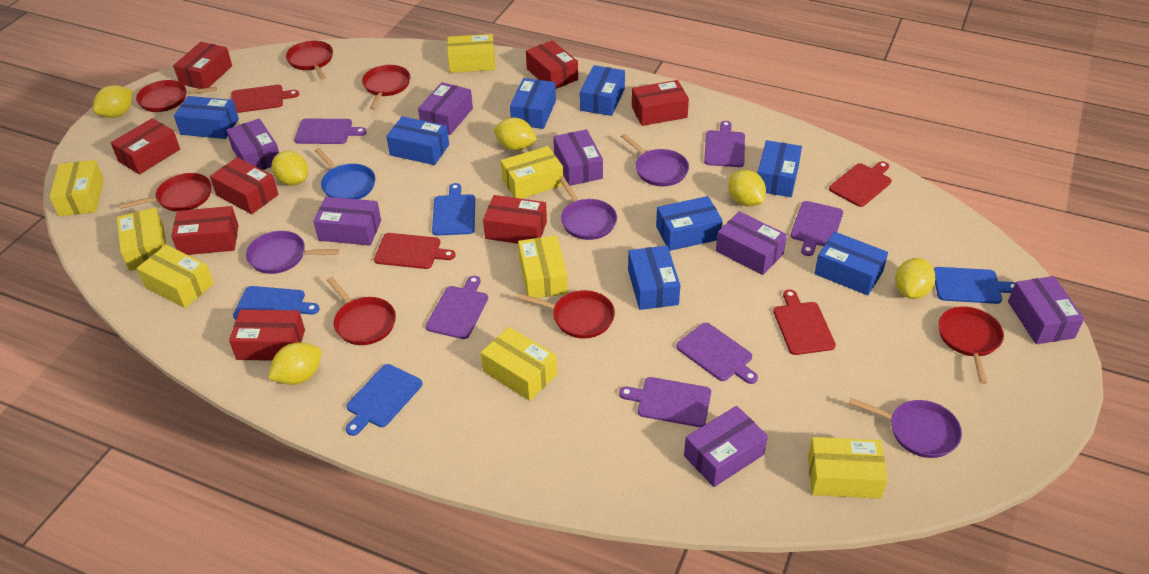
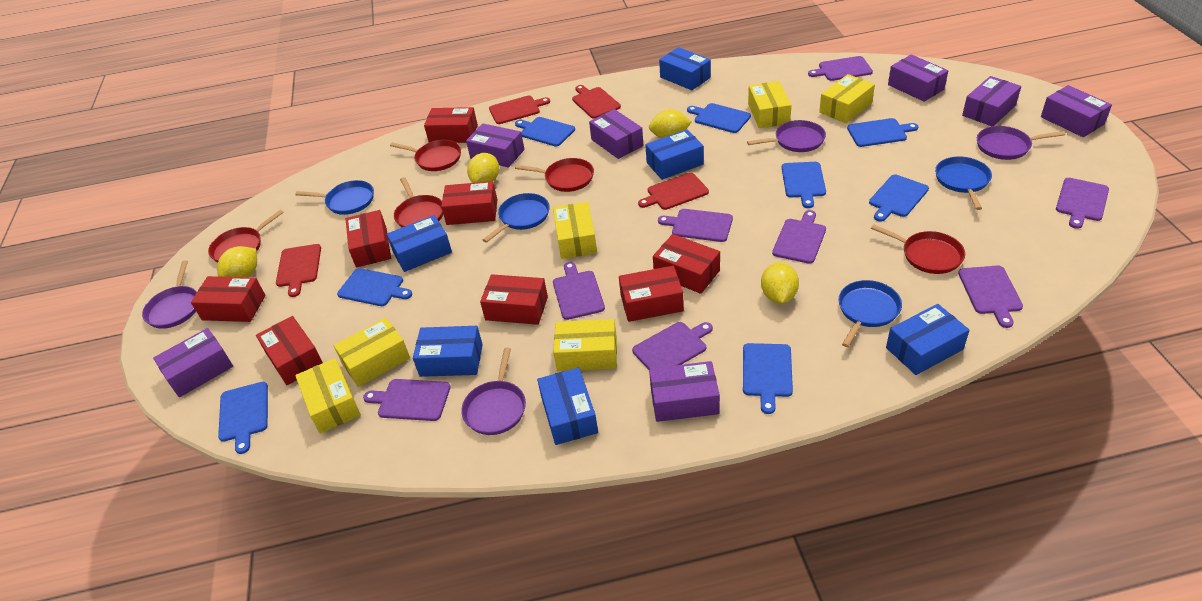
blue box: 8 -> 6
blue cutting board: 4 -> 8
blue pan: 1 -> 4
purple cutting board: 6 -> 8
red pan: 7 -> 5
yellow box: 8 -> 6
yellow lemon: 6 -> 4

